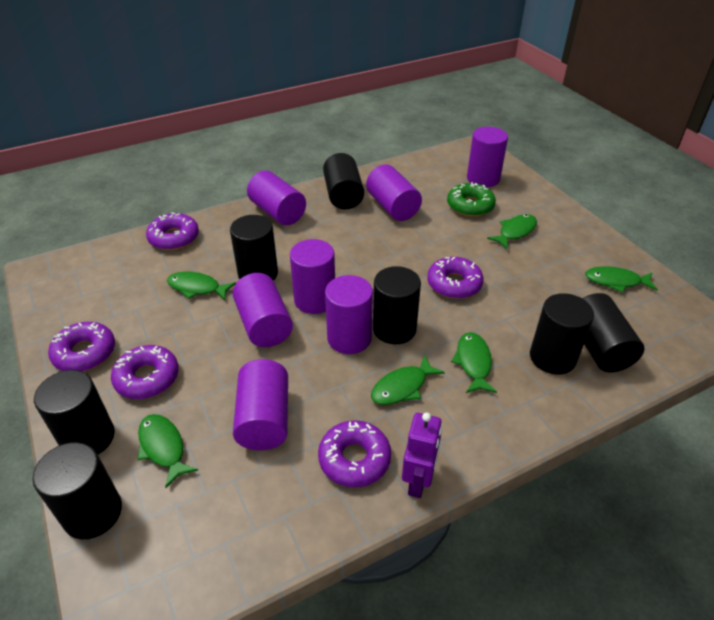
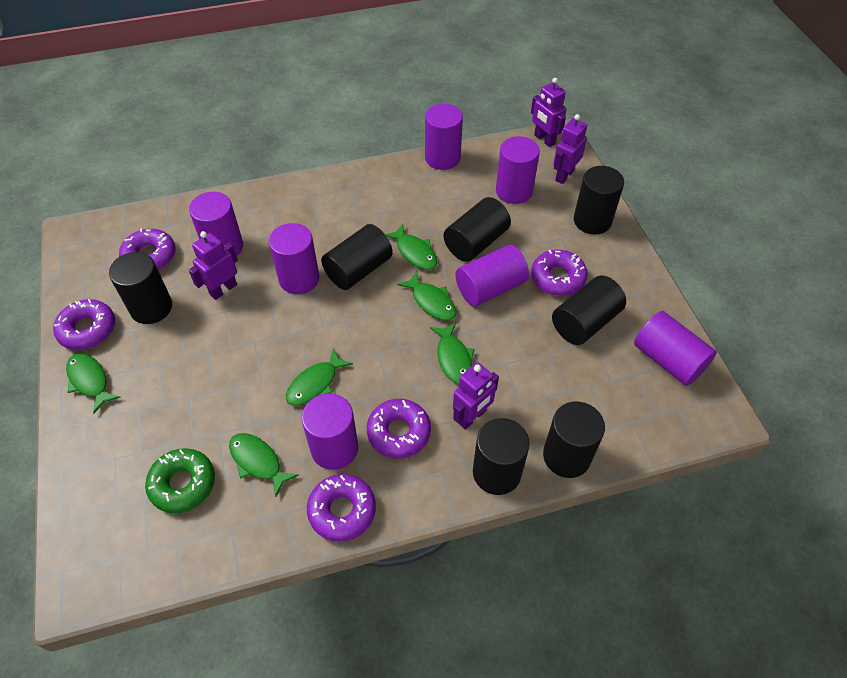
purple robot: 1 -> 4

